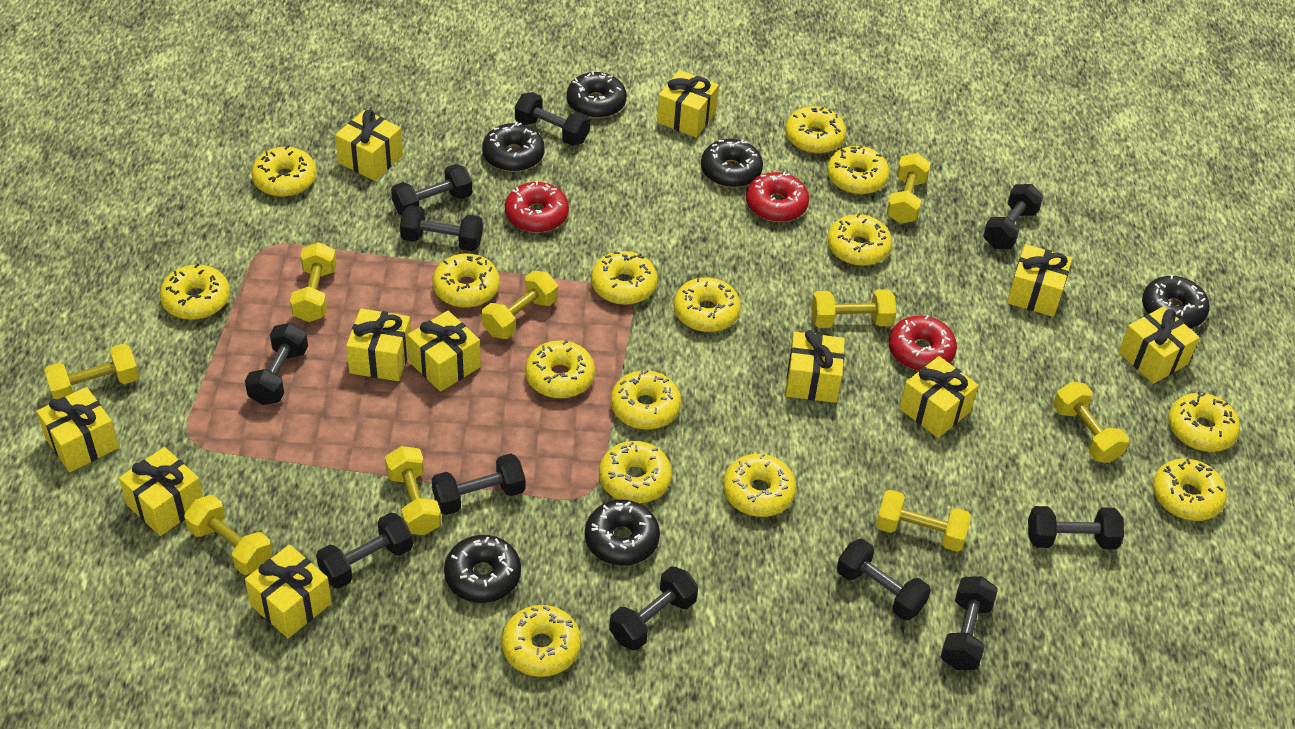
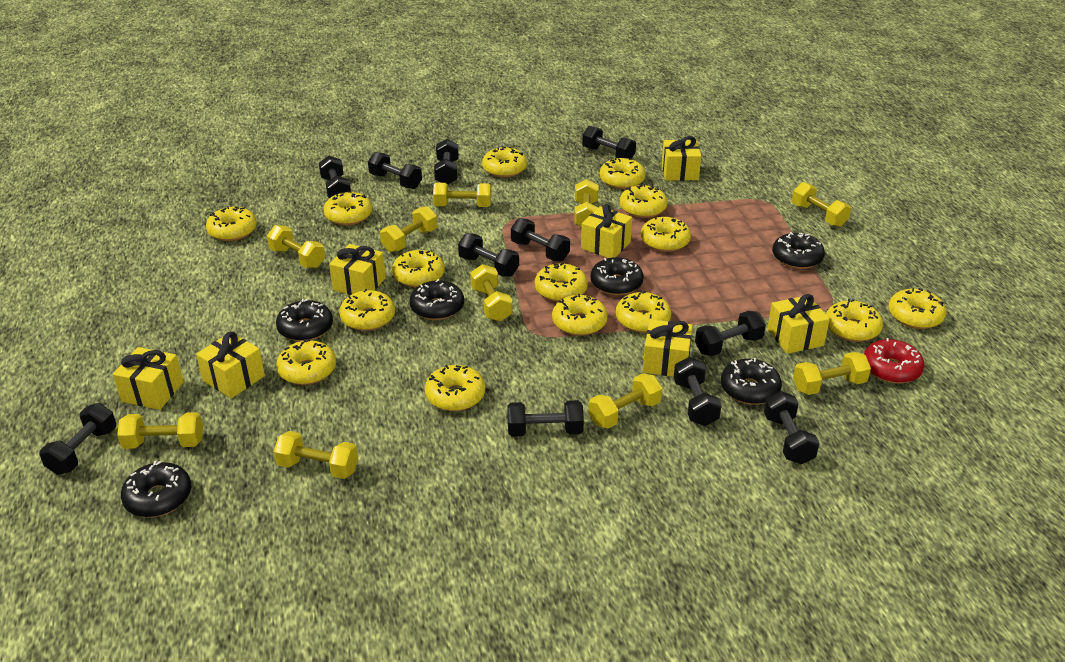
red donut: 3 -> 1
yellow dumbbell: 9 -> 10
yellow gift: 11 -> 7

